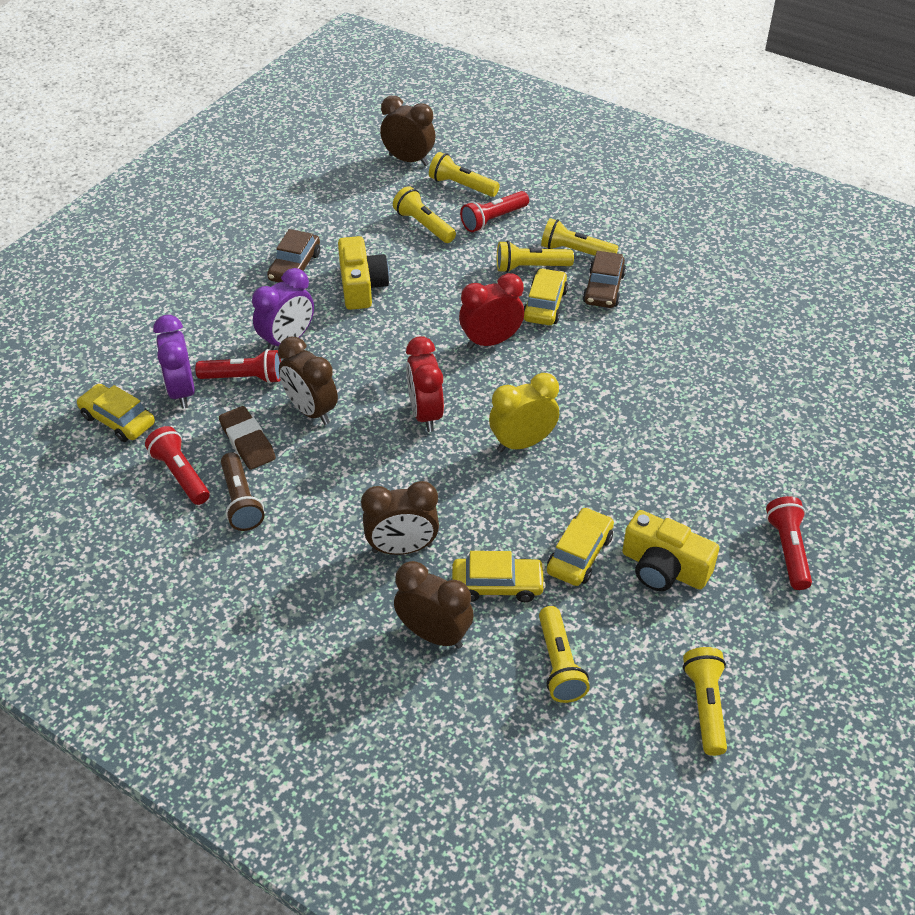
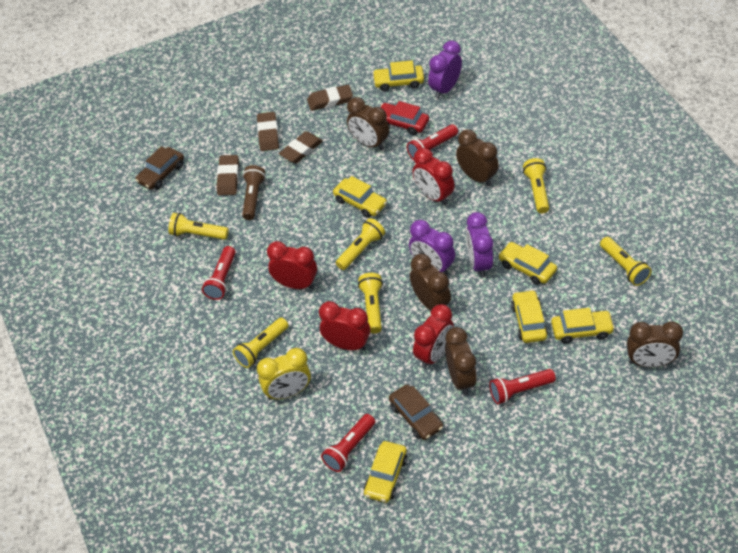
brown clock: 4 -> 5
brown eraser: 1 -> 4
purple clock: 2 -> 3
red car: 0 -> 1
red clock: 2 -> 4
yellow camera: 2 -> 0
yellow car: 4 -> 6

